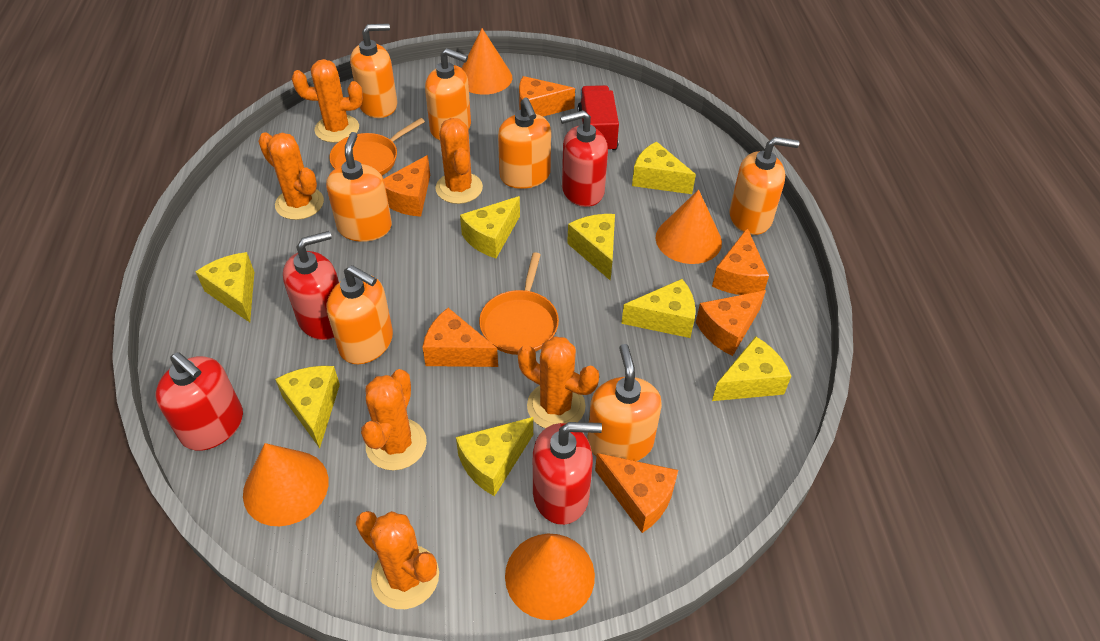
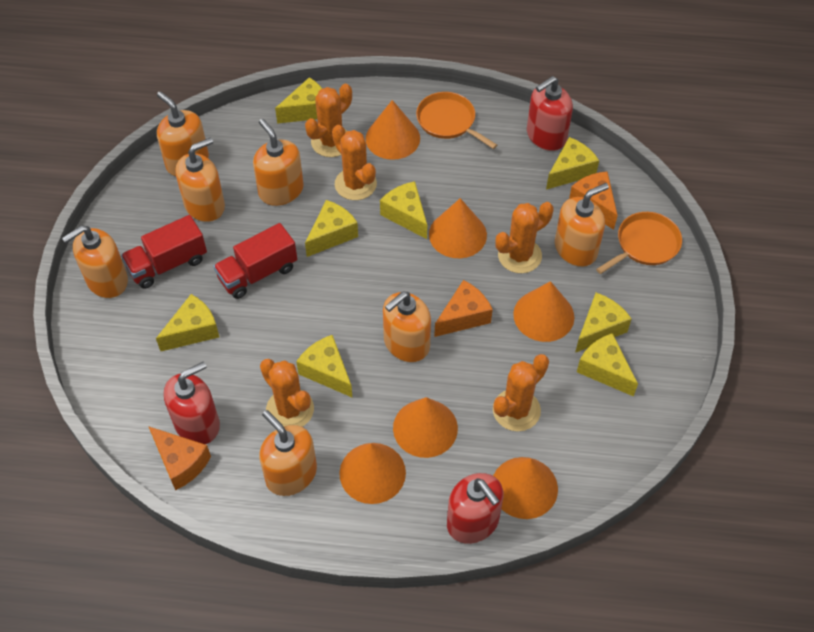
orange cactus: 6 -> 5
orange cheese: 6 -> 3
orange cone: 4 -> 6
red soap dispenser: 4 -> 3
red truck: 1 -> 2

